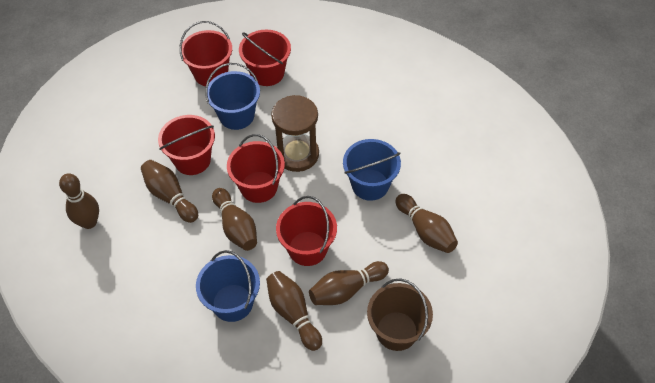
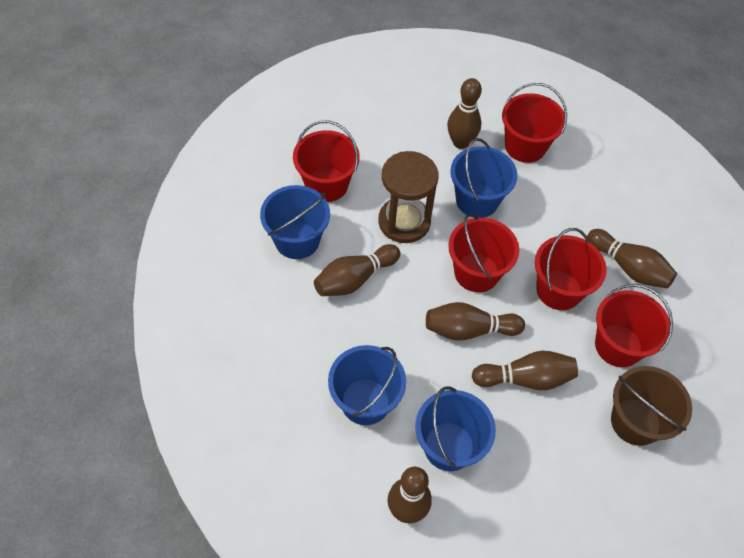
blue bucket: 3 -> 4

